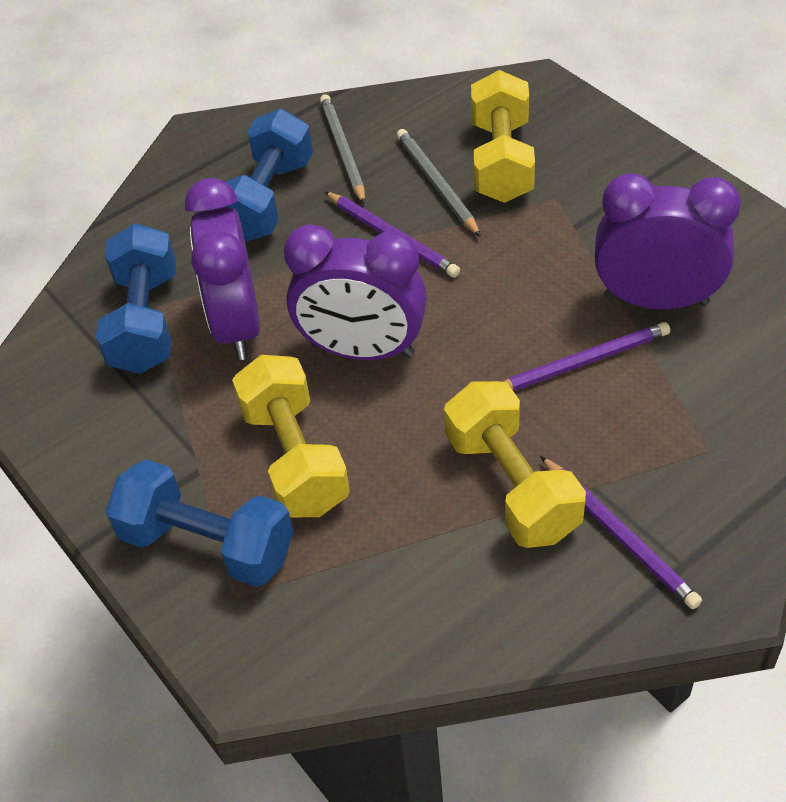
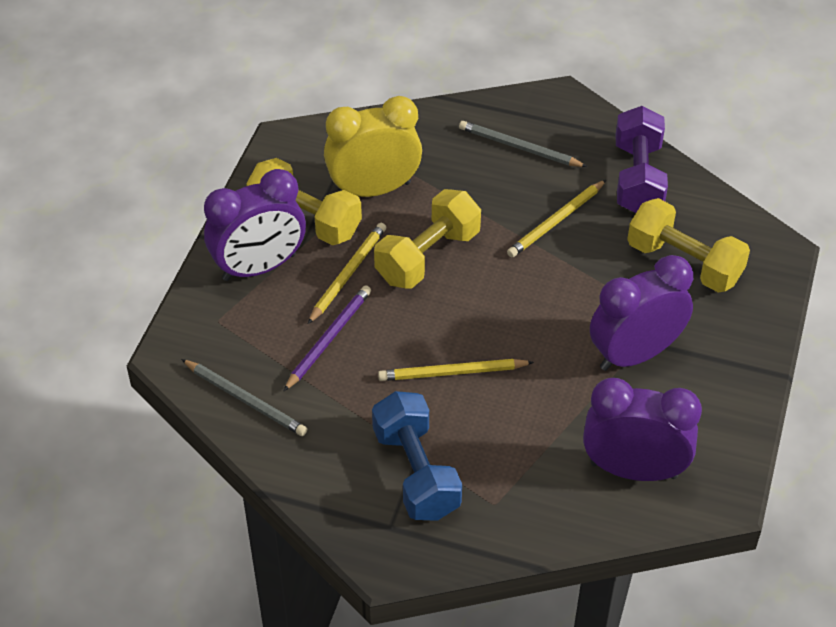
blue dumbbell: 3 -> 1
purple dumbbell: 0 -> 1
purple pencil: 3 -> 1
yellow clock: 0 -> 1
yellow pencil: 0 -> 3

